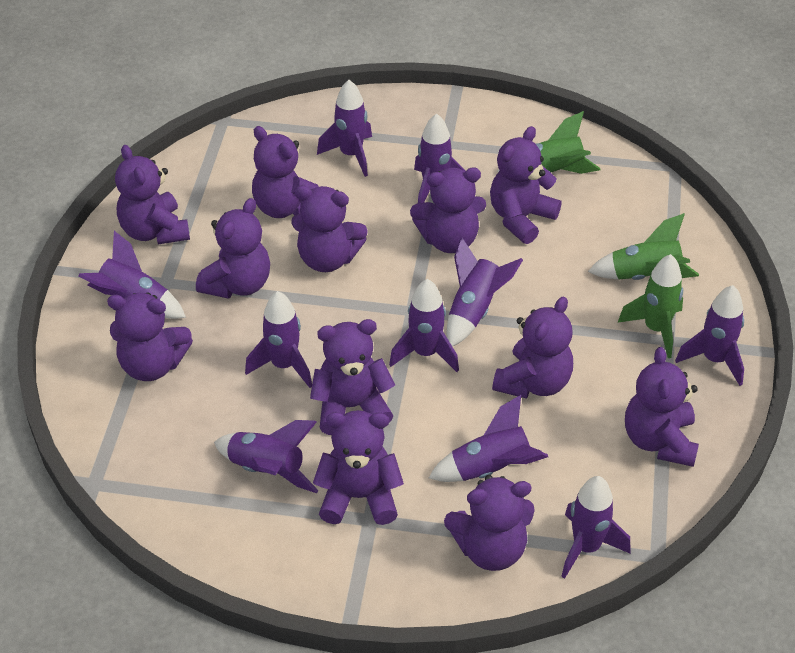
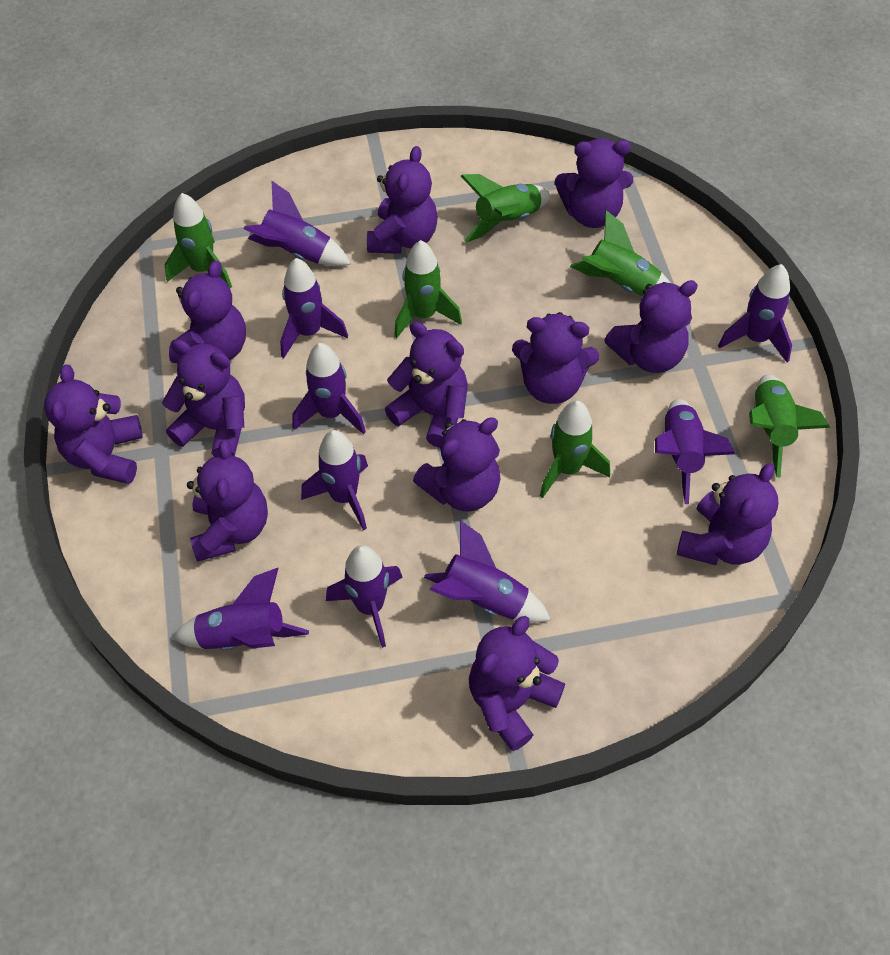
green rocket: 3 -> 6
purple rocket: 10 -> 9

